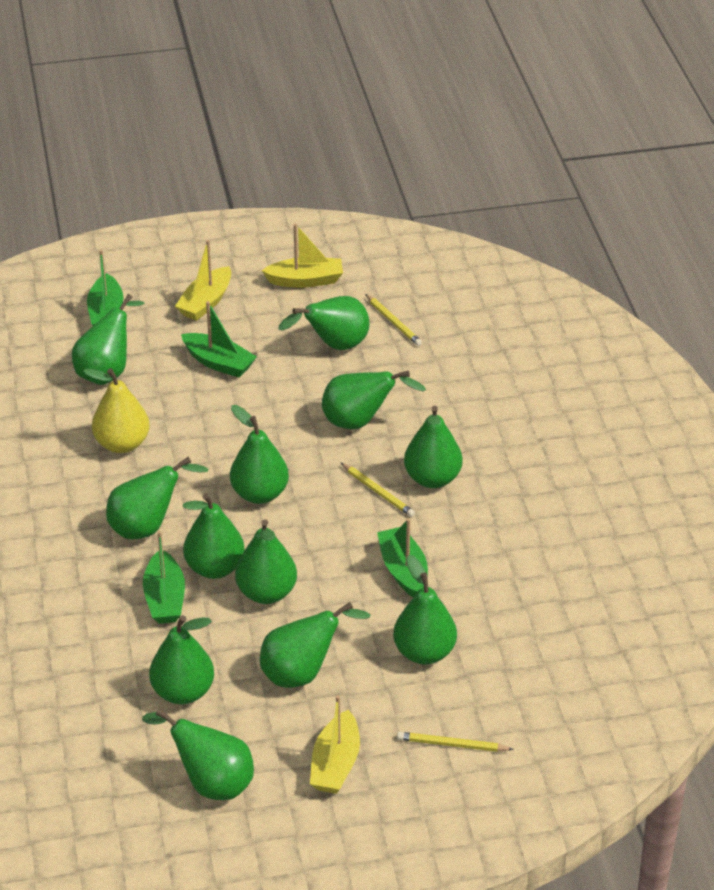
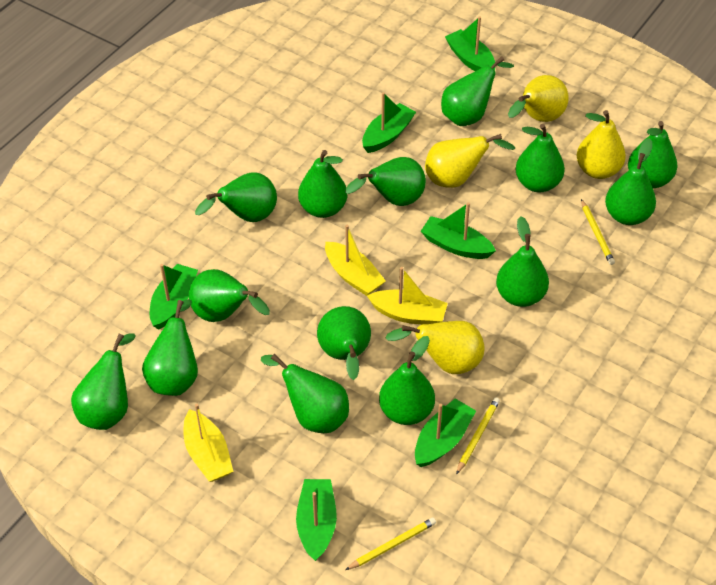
green boat: 4 -> 6
green pear: 12 -> 14
yellow pear: 1 -> 4

